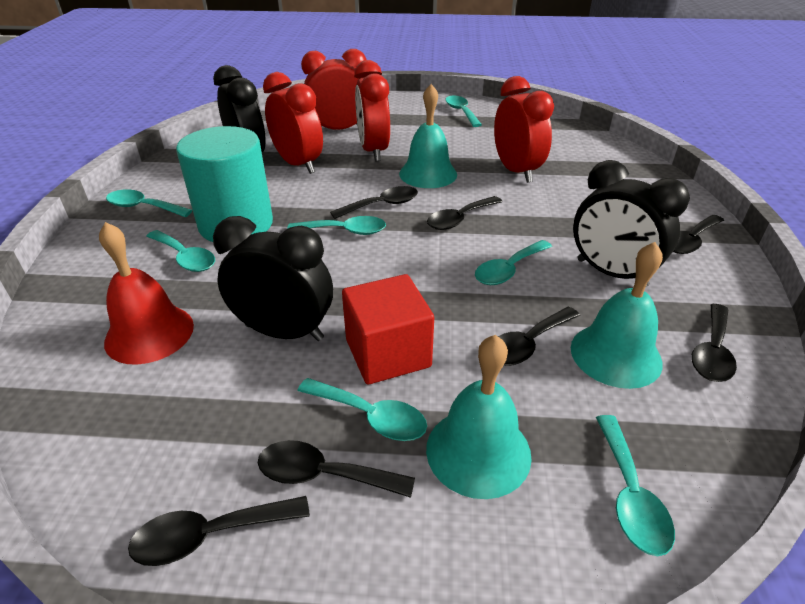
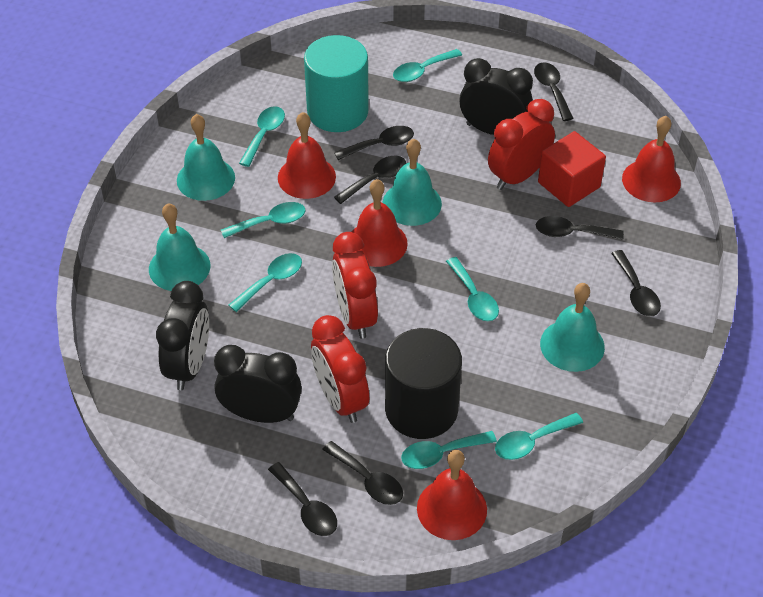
black cylinder: 0 -> 1
red bell: 1 -> 4
red clock: 4 -> 3
turquoise bell: 3 -> 4

